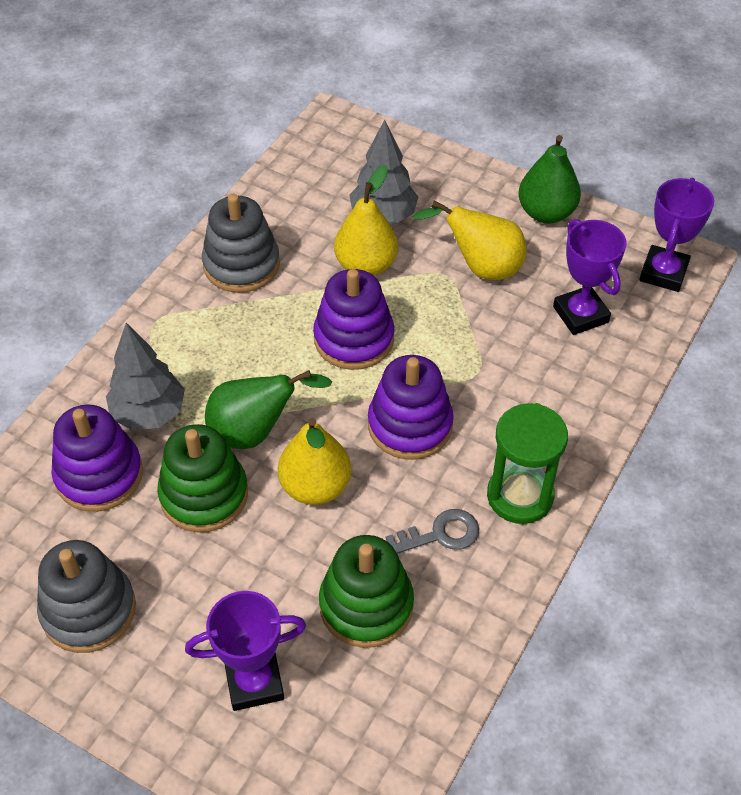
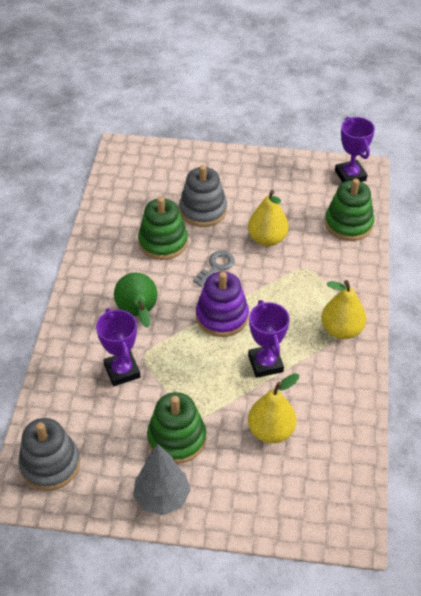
green hourglass: 1 -> 0
green pear: 2 -> 1
green stacking toy: 2 -> 3
grey tree: 2 -> 1
purple stacking toy: 3 -> 1

